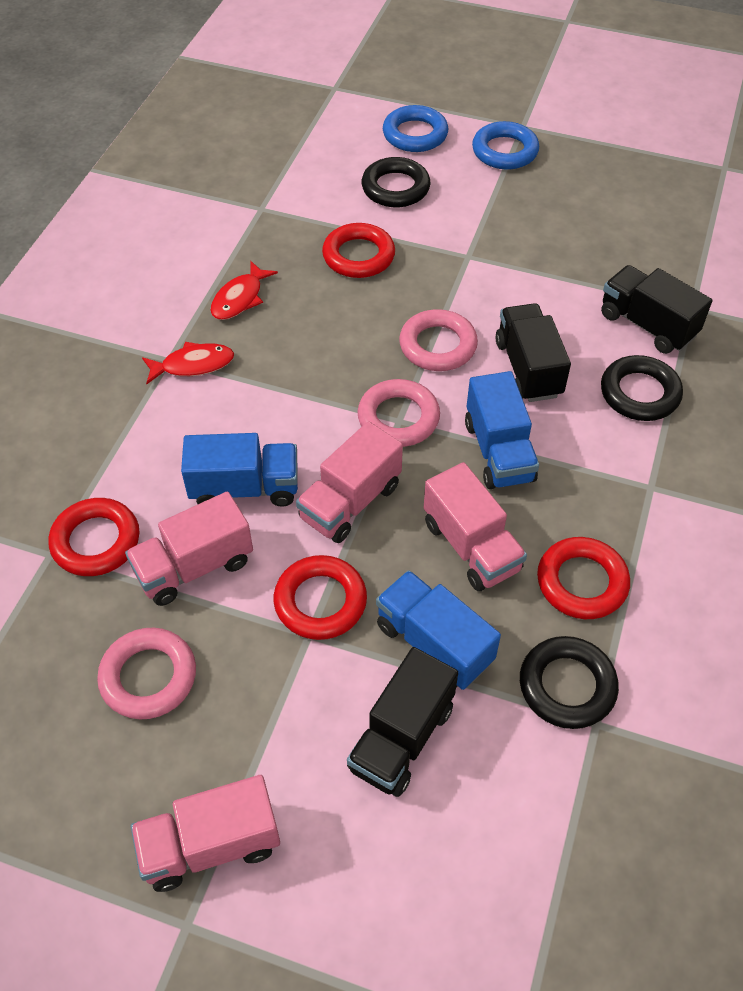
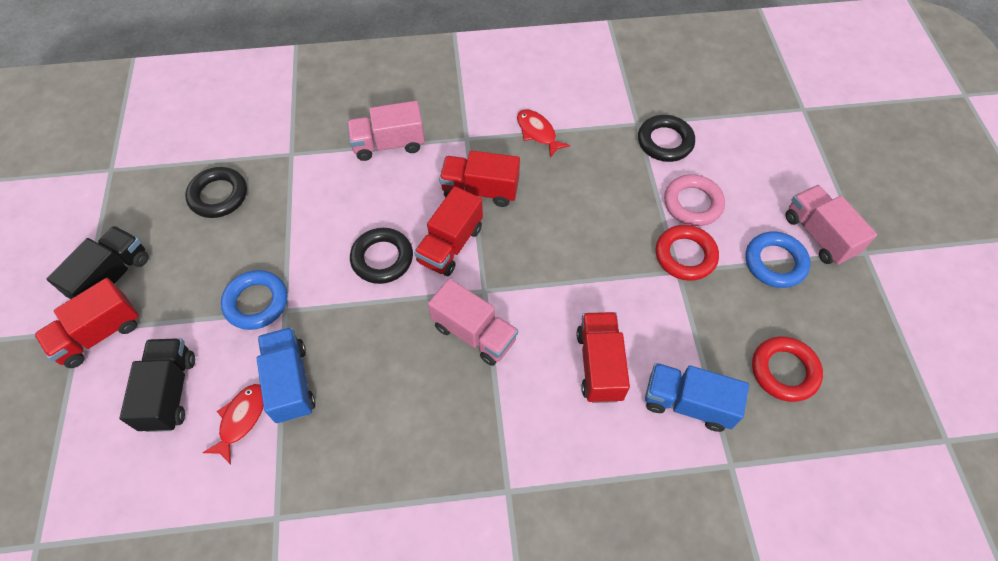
black truck: 3 -> 2
blue truck: 3 -> 2
pink ring: 3 -> 1
pink truck: 4 -> 3
red ring: 4 -> 2
red truck: 0 -> 4

